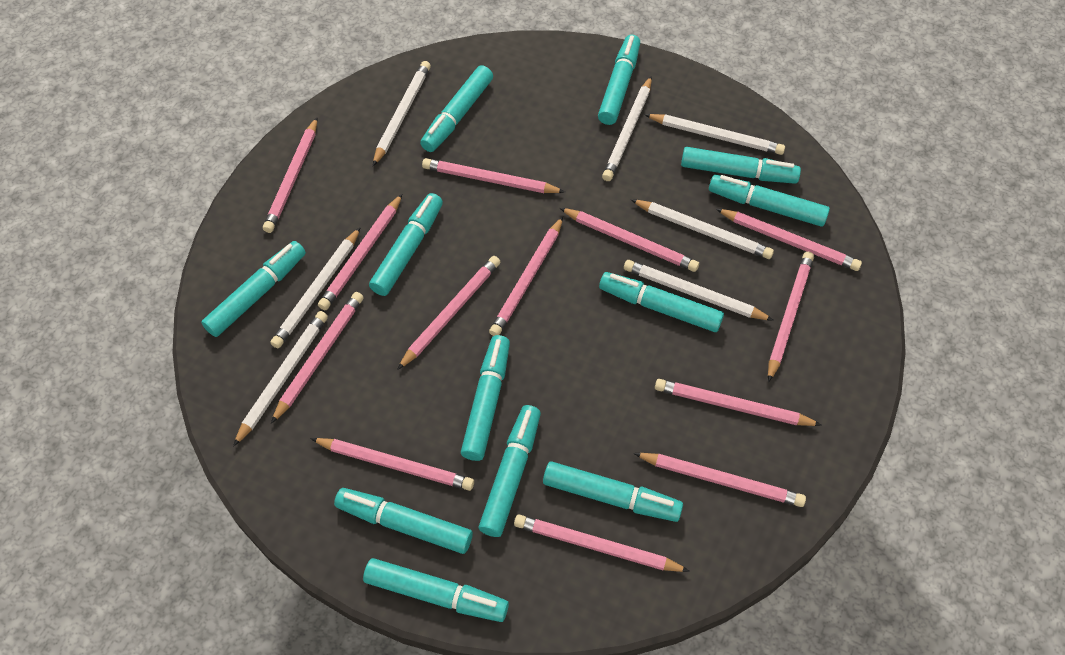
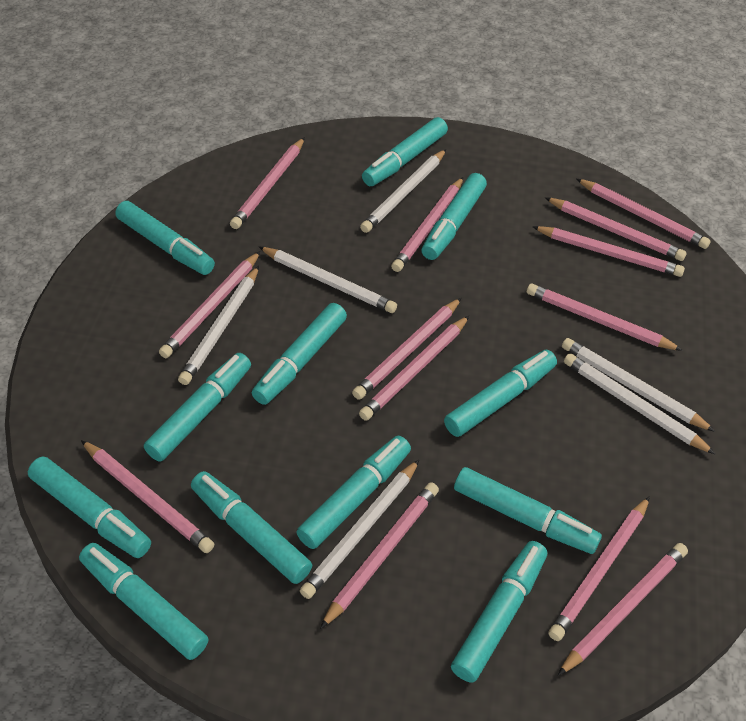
white pencil: 7 -> 6

